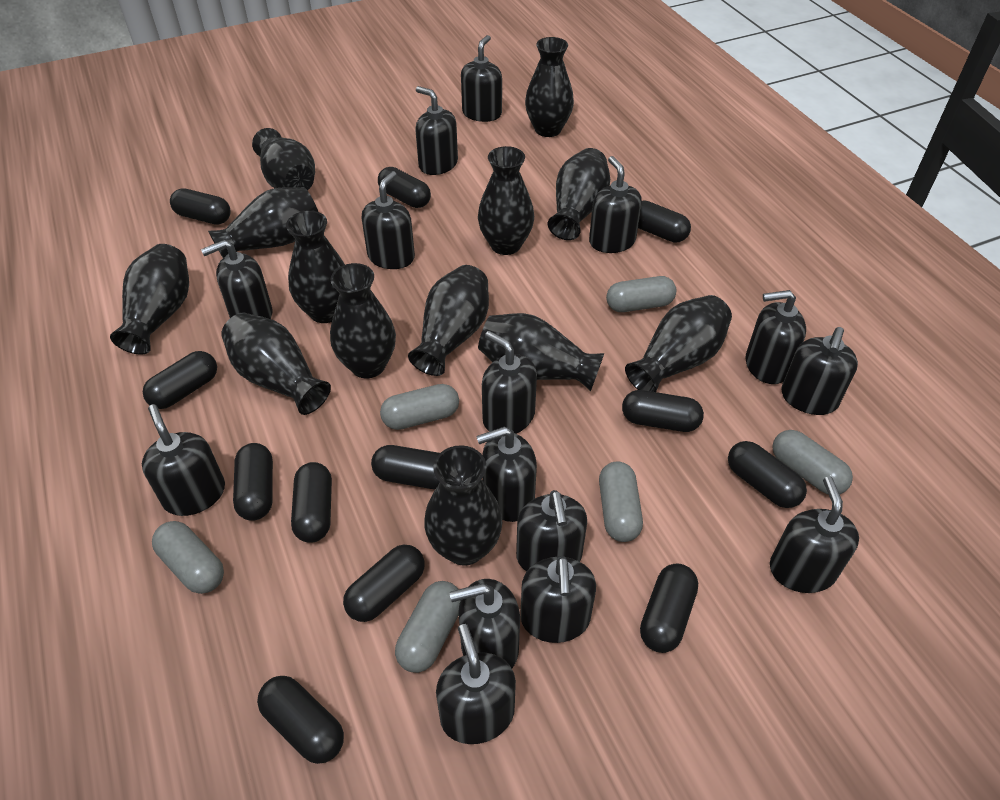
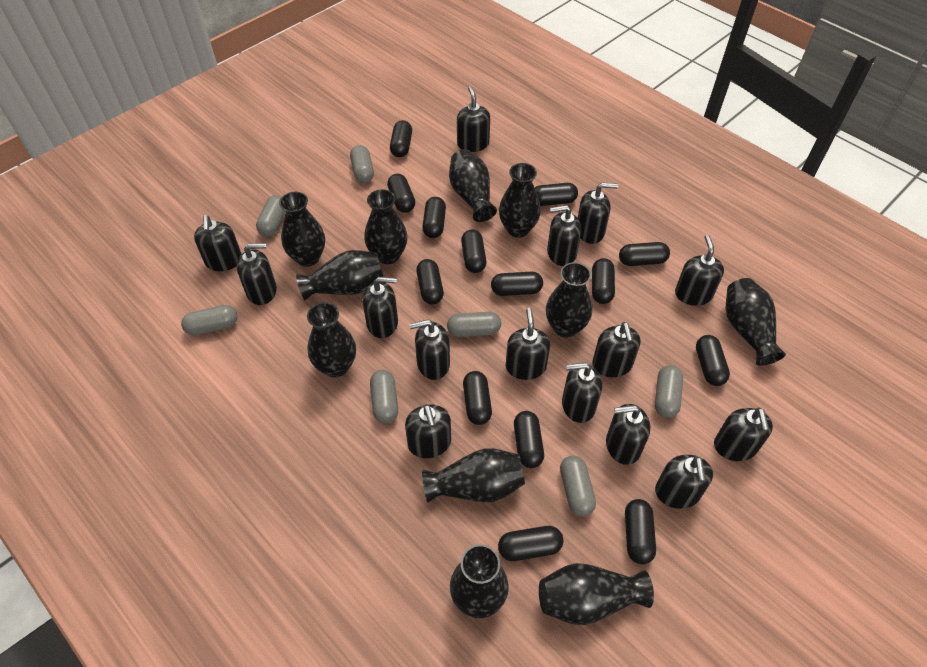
black capsule: 12 -> 14
black vase: 13 -> 11
grey capsule: 6 -> 7

